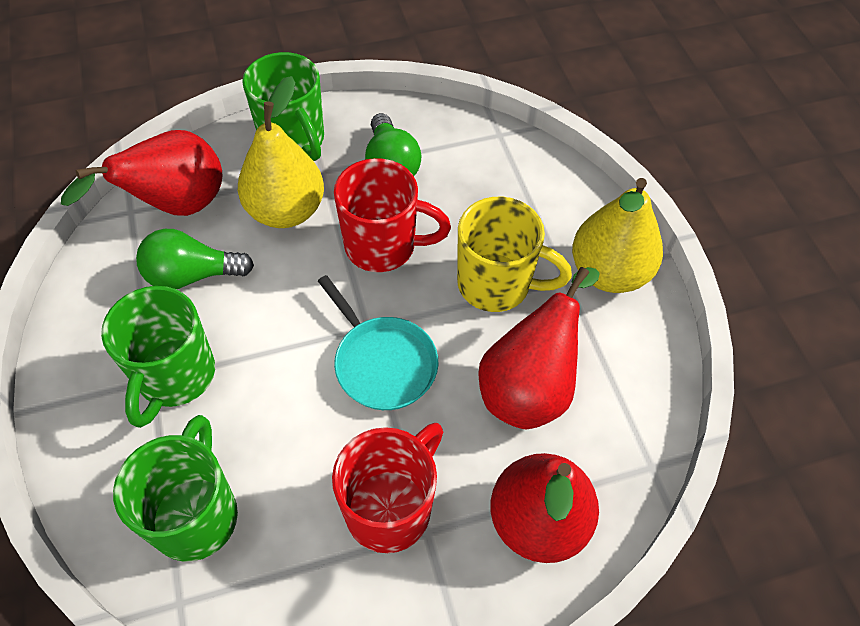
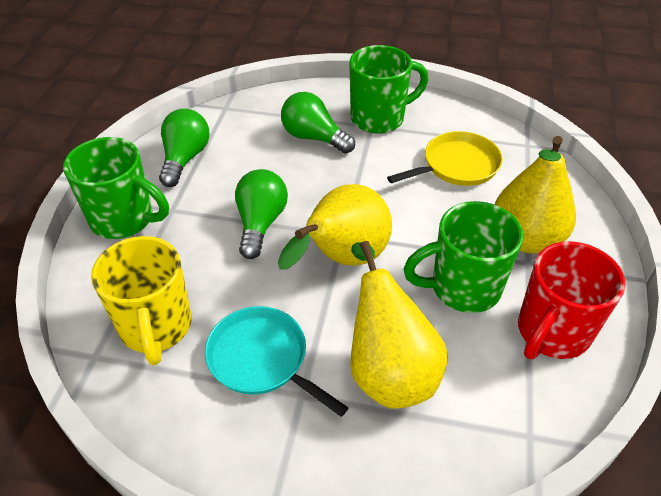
green light bulb: 2 -> 3
red mug: 2 -> 1
red pear: 3 -> 0
yellow pan: 0 -> 1
yellow pear: 2 -> 3

